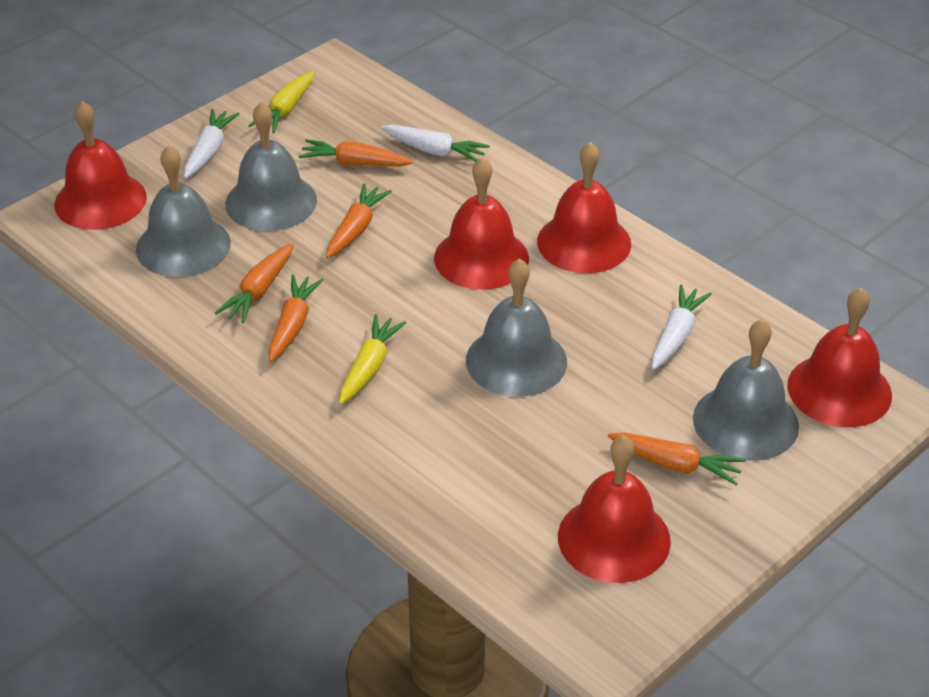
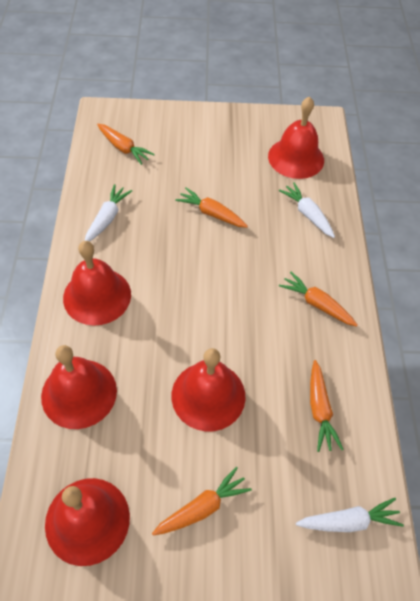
grey bell: 4 -> 0
yellow carrot: 2 -> 0

